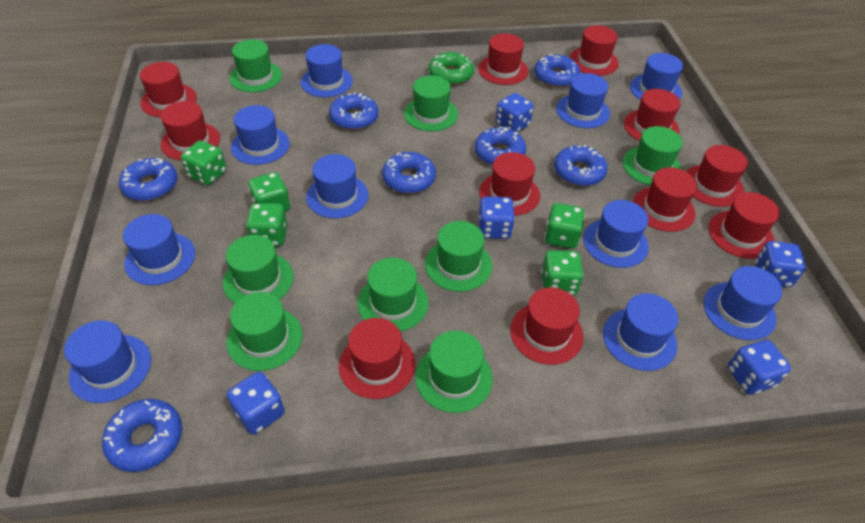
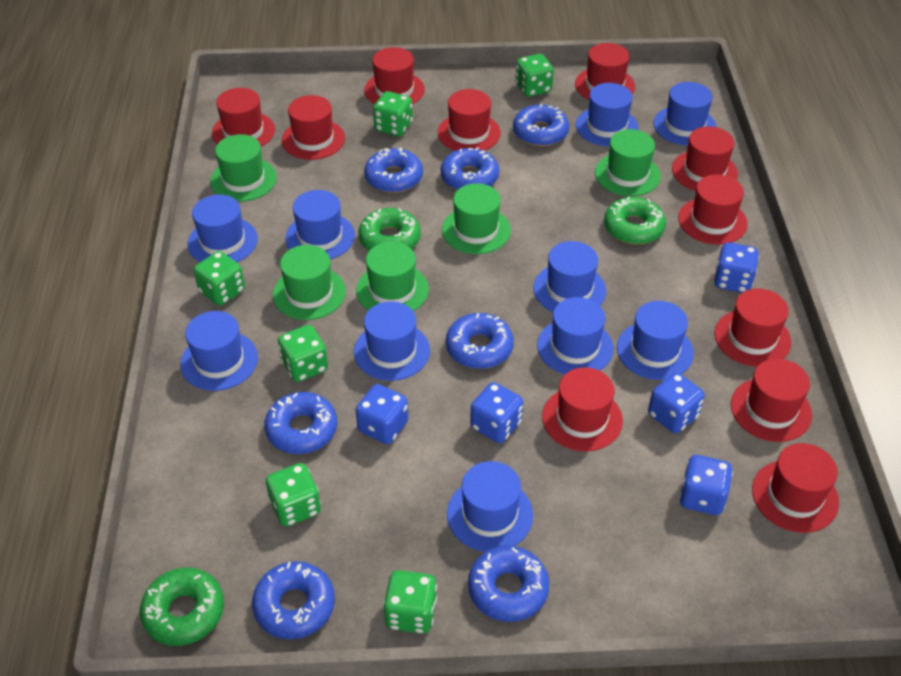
green dice: 5 -> 6
green donut: 1 -> 3
green hat: 8 -> 5

